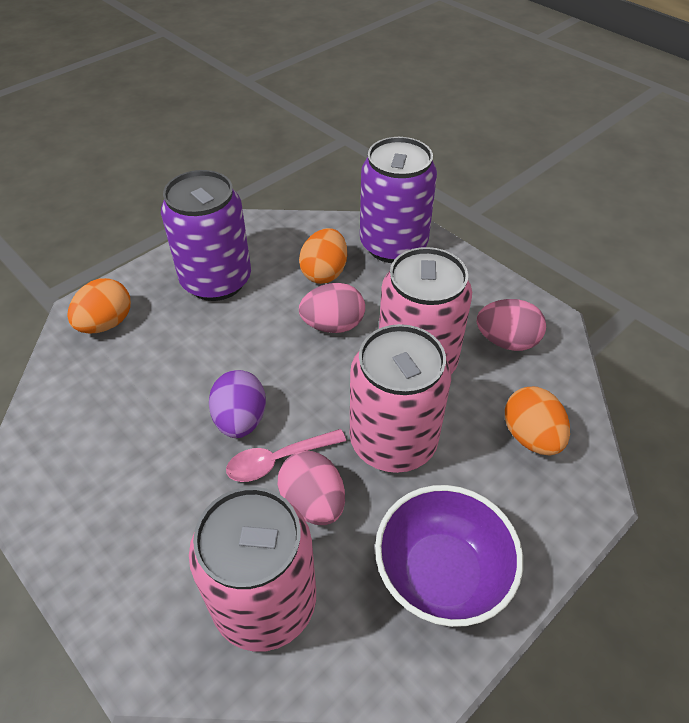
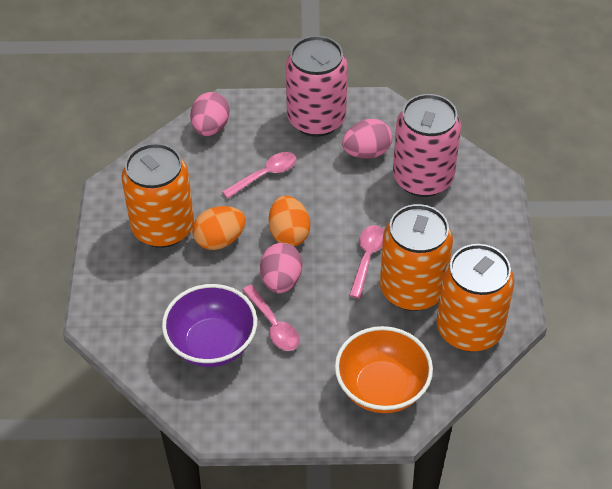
orange bowl: 0 -> 1
orange can: 0 -> 3
orange egg: 3 -> 2
pink can: 3 -> 2
pink spoon: 1 -> 3
purple can: 2 -> 0
purple egg: 1 -> 0

